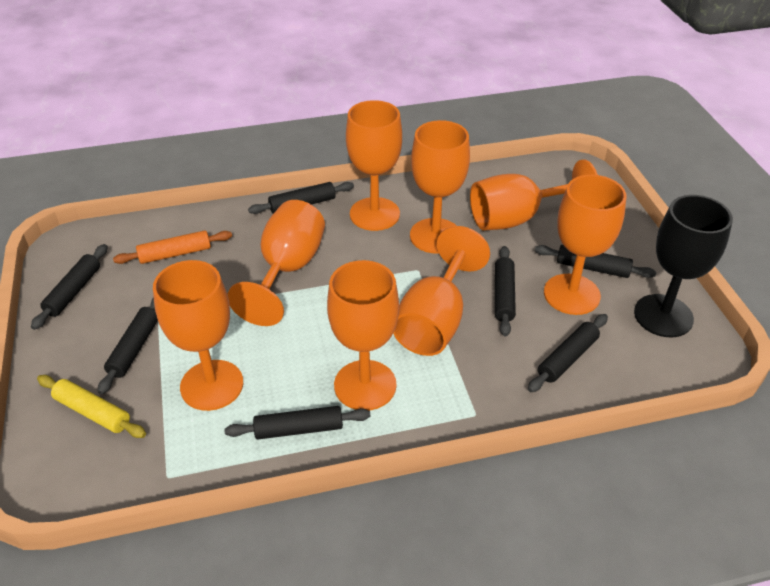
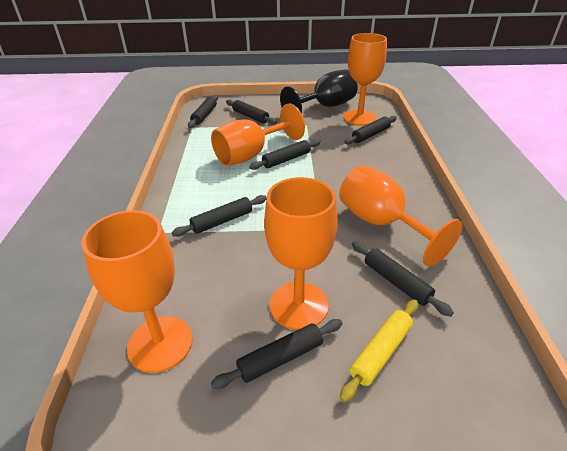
orange goblet: 8 -> 5
orange rolling pin: 1 -> 0

